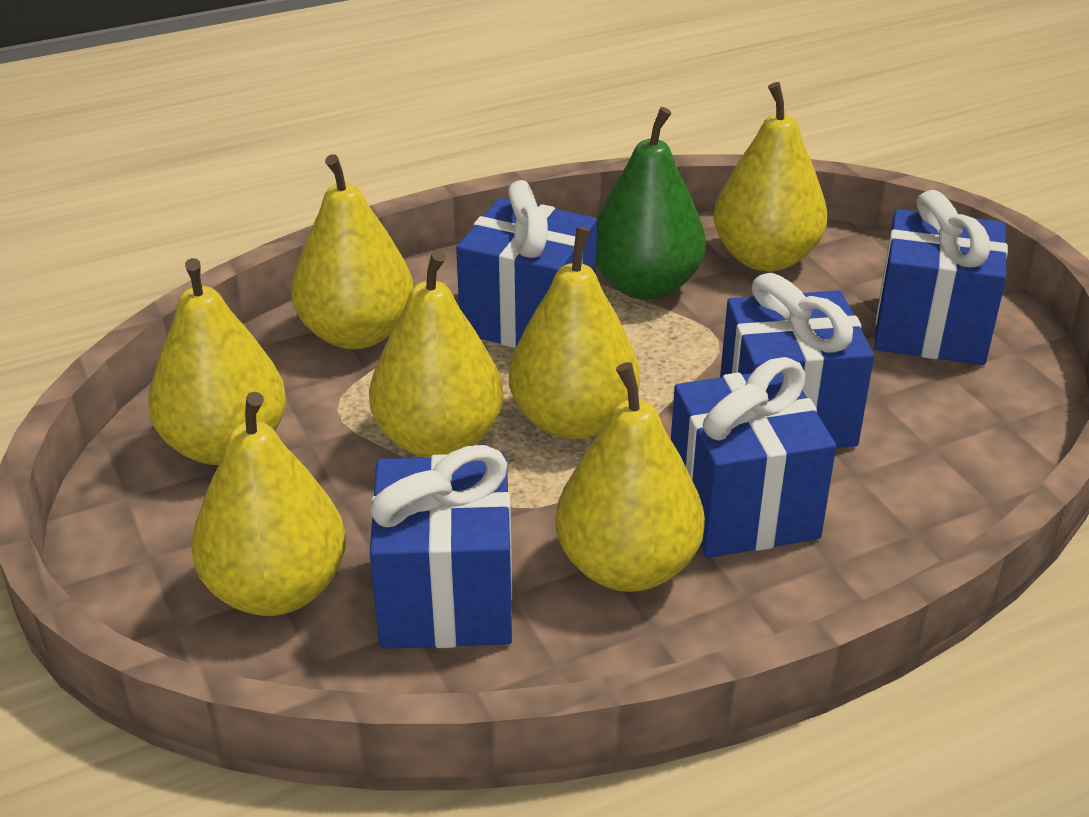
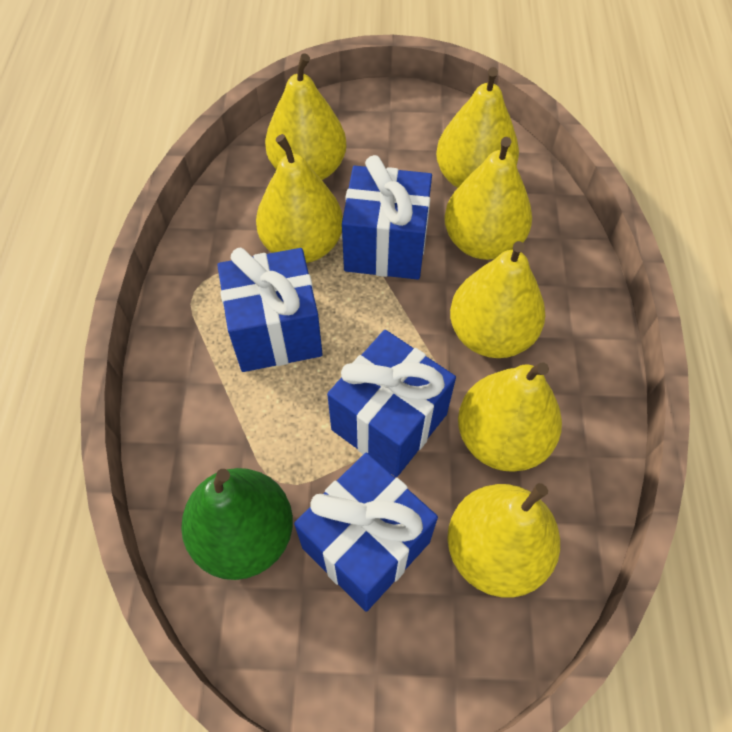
blue gift: 5 -> 4

